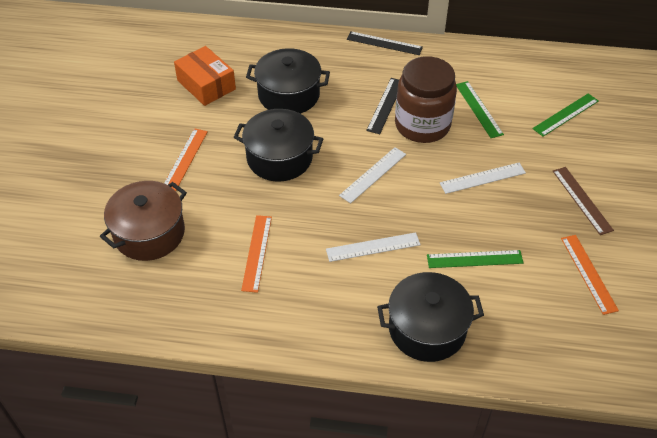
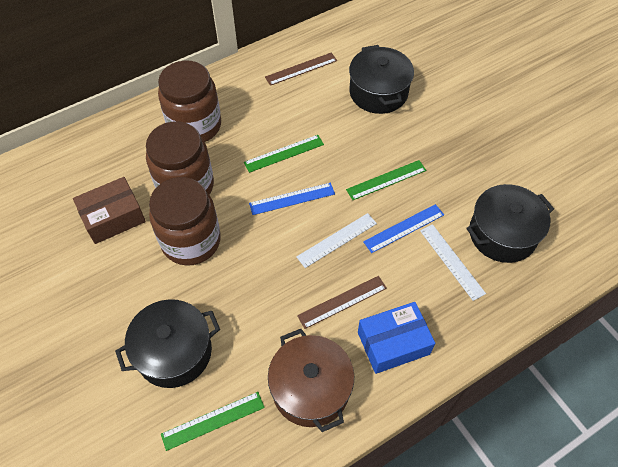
black ruler: 2 -> 0
blue box: 0 -> 1
blue ruler: 0 -> 2
brown box: 0 -> 1
brown jar: 1 -> 3
brown ruler: 1 -> 2
orange box: 1 -> 0
orange ruler: 3 -> 0
white ruler: 3 -> 2

